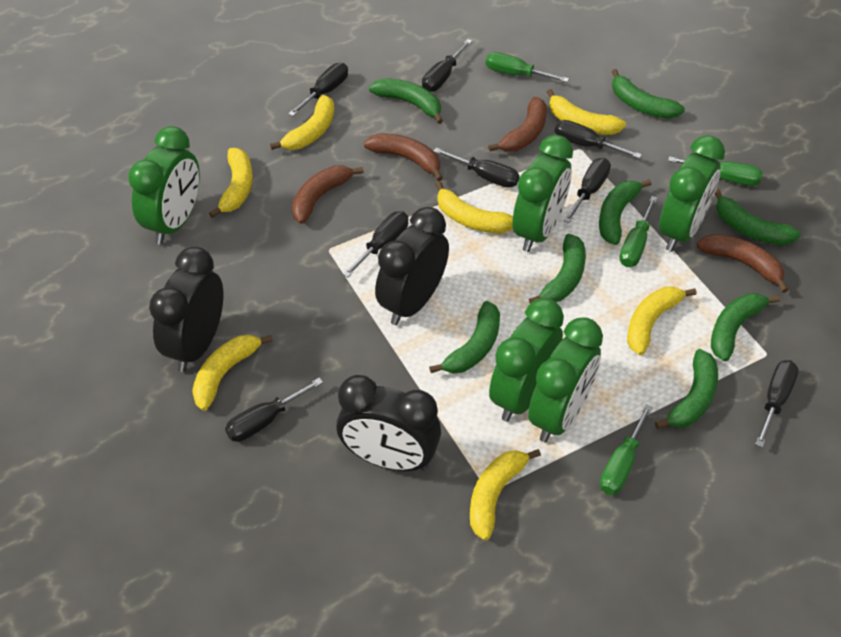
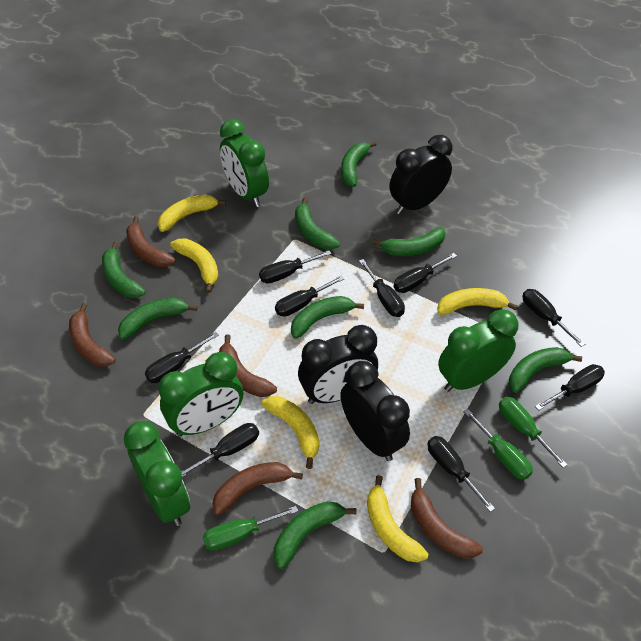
black screwdriver: 8 -> 9
brown banana: 4 -> 5
green clock: 5 -> 4
green screwdriver: 4 -> 3
yellow banana: 7 -> 5

